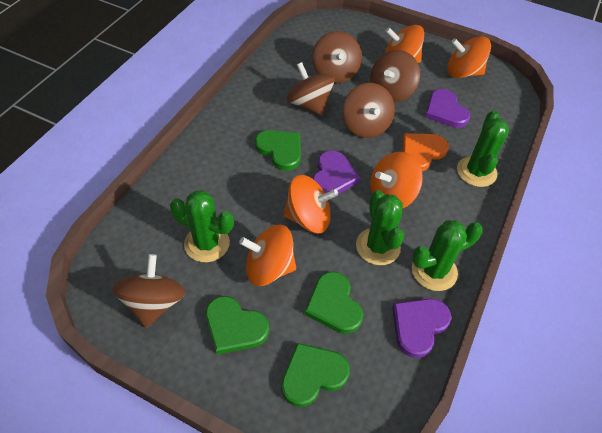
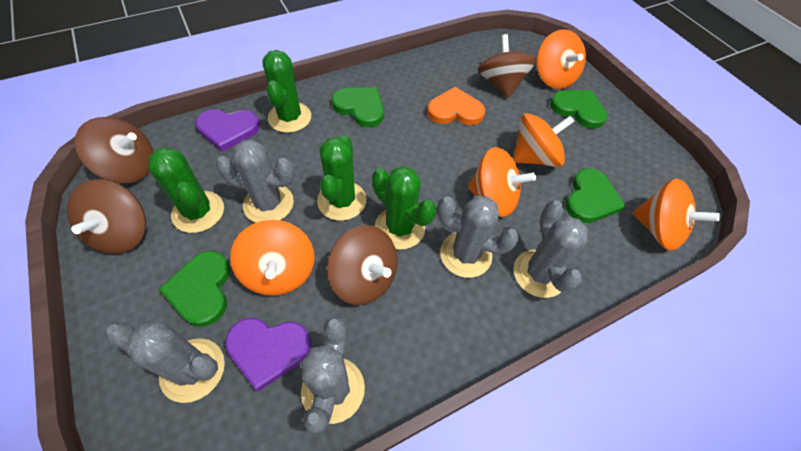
brown spinning top: 5 -> 4
grey cactus: 0 -> 5
purple heart: 3 -> 2

